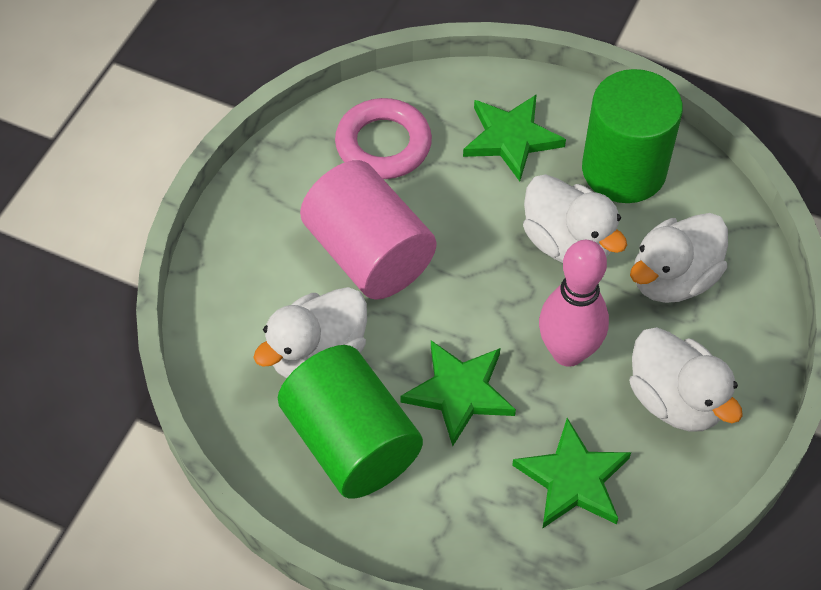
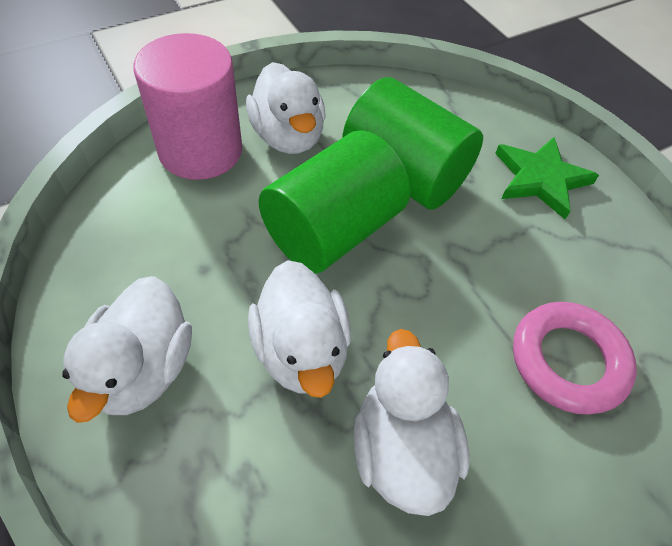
green star: 3 -> 1
pink bowling pin: 1 -> 0

